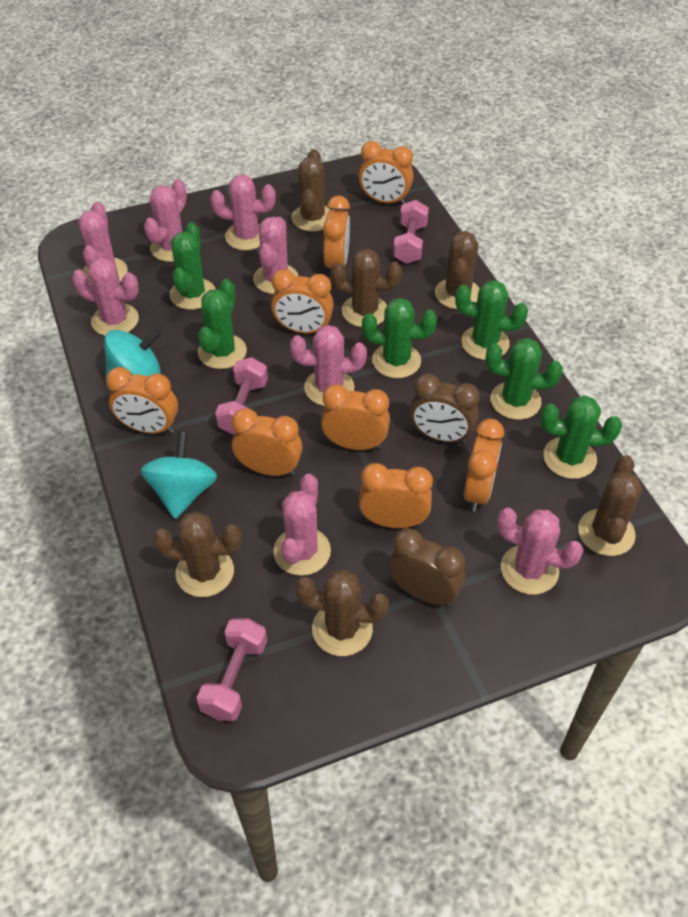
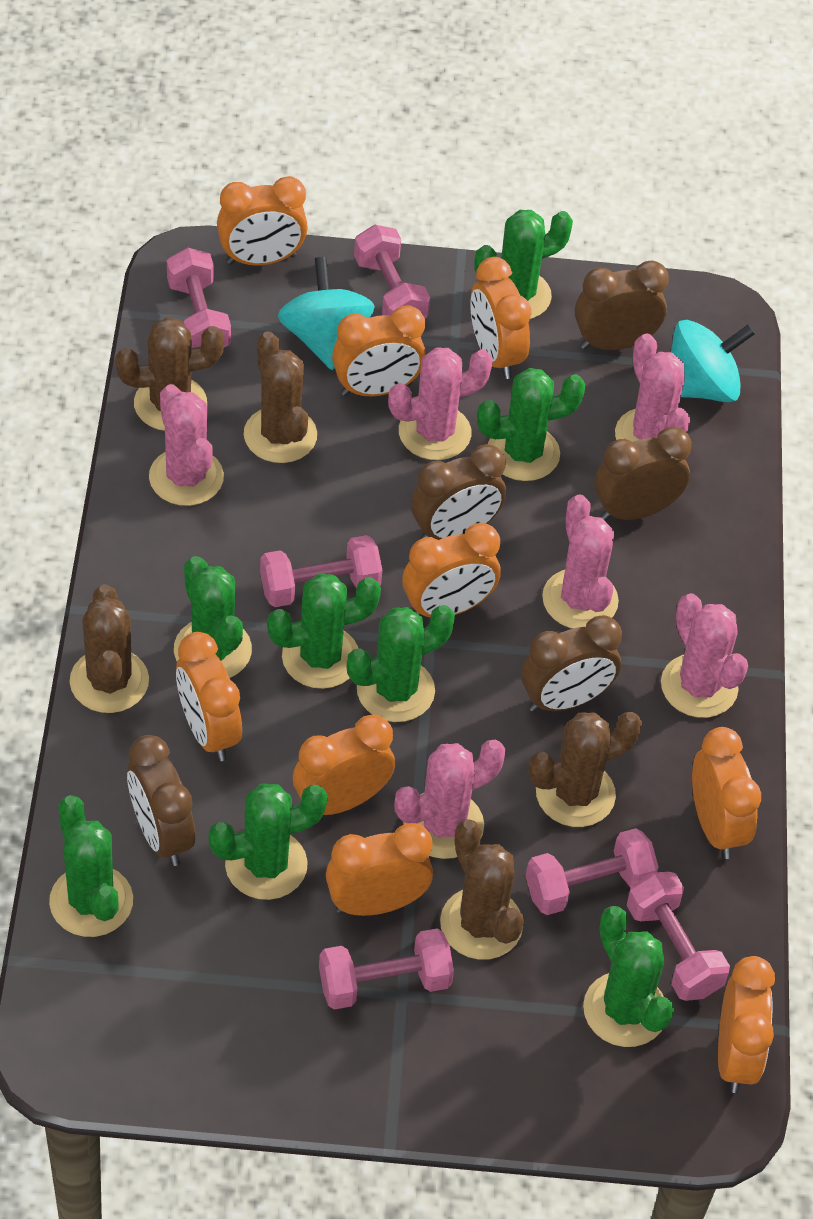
brown cactus: 6 -> 5
brown clock: 2 -> 5
green cactus: 6 -> 8
orange clock: 8 -> 9
pink cactus: 8 -> 6
pink dumbbell: 3 -> 6

